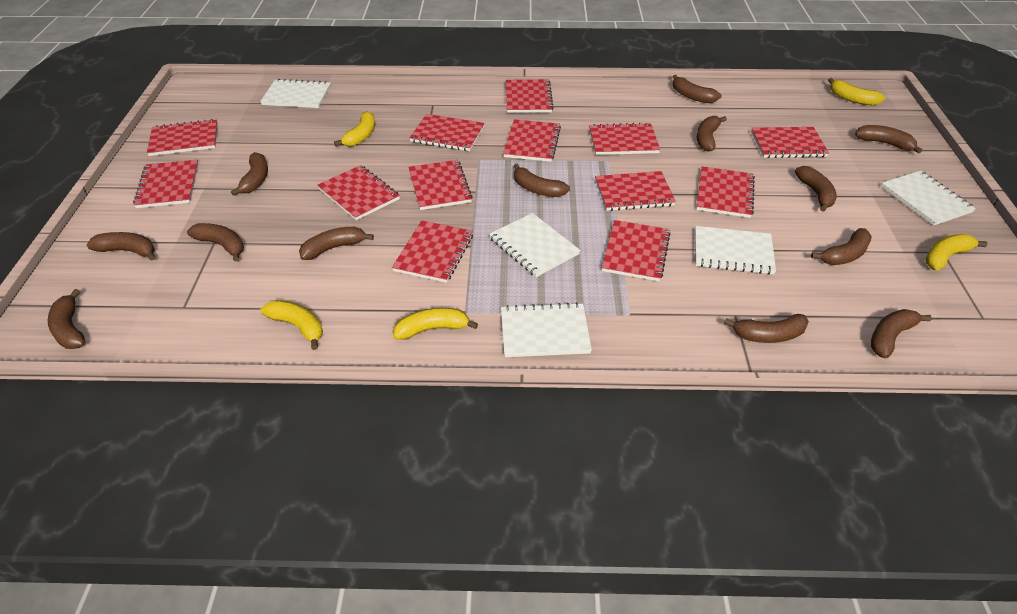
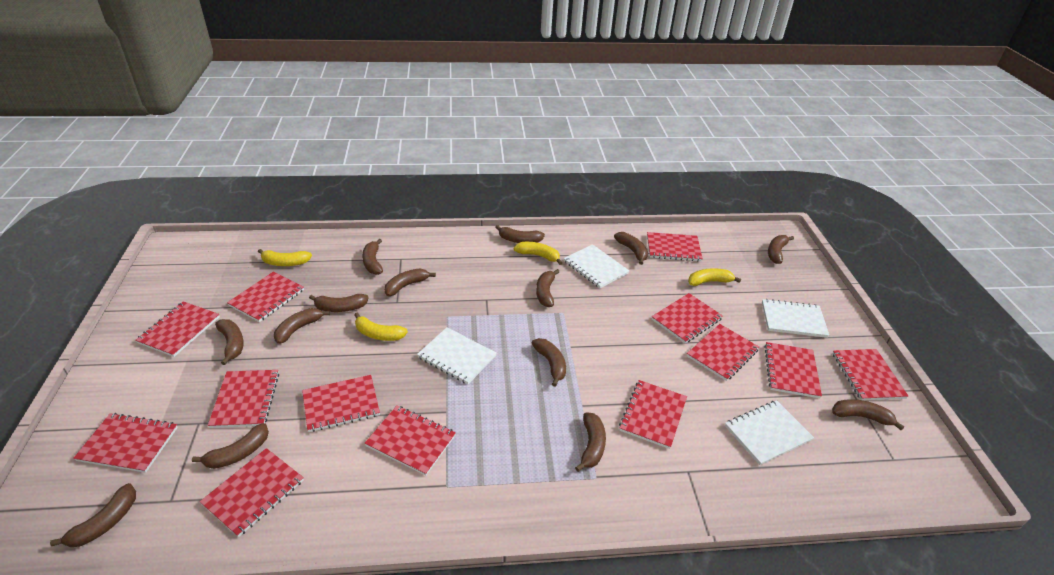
brown banana: 13 -> 14
white notebook: 5 -> 4
yellow banana: 5 -> 4

